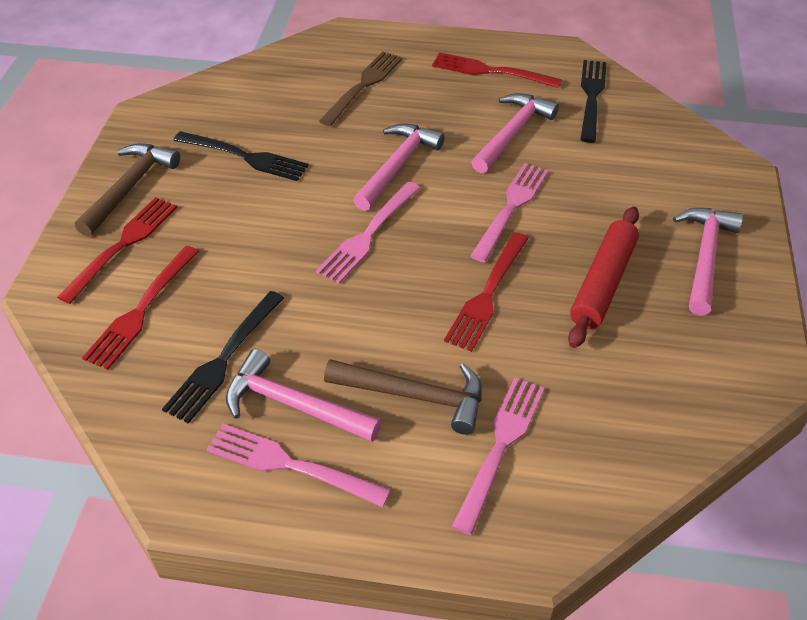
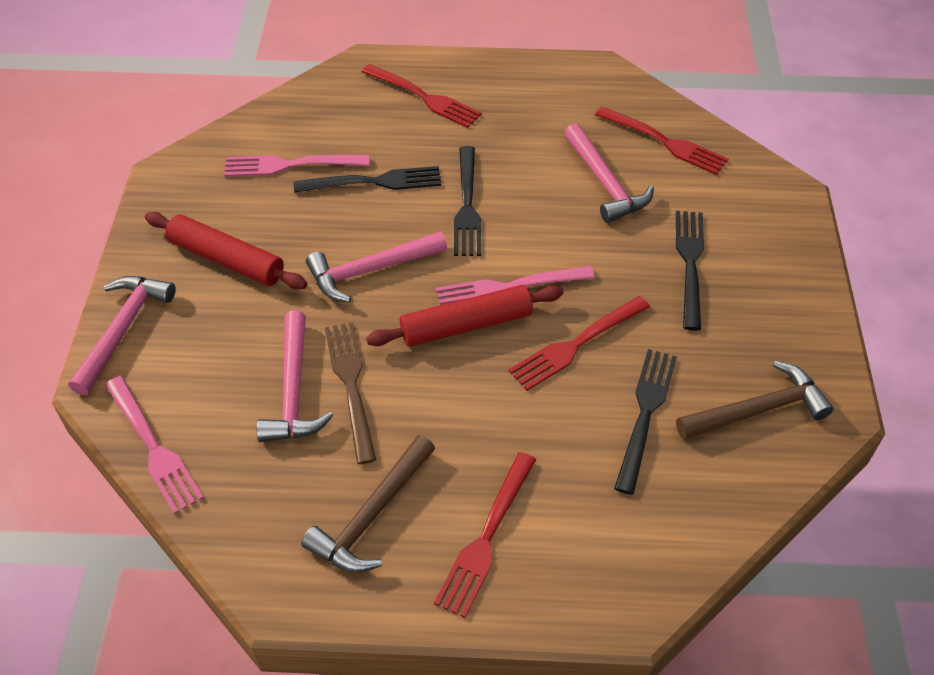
black fork: 3 -> 4
pink fork: 4 -> 3
red rolling pin: 1 -> 2

